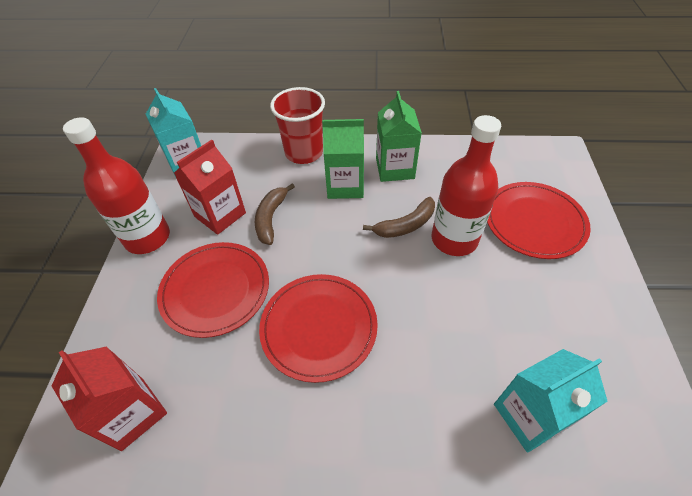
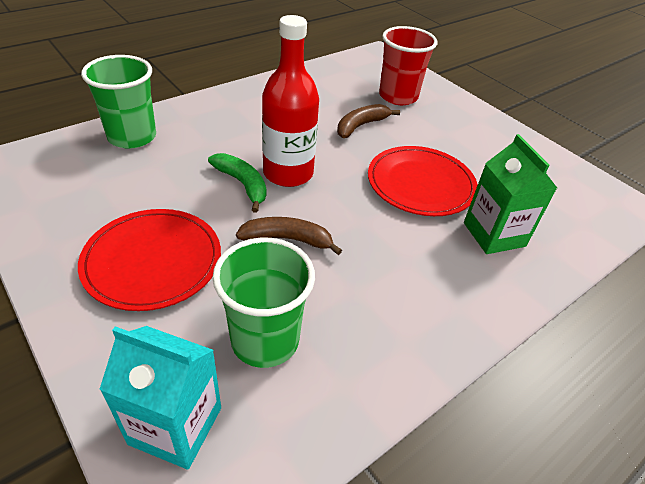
green banana: 0 -> 1
green carton: 2 -> 1
green cup: 0 -> 2
red bottle: 2 -> 1
red carton: 2 -> 0
red plate: 3 -> 2
turquoise carton: 2 -> 1

